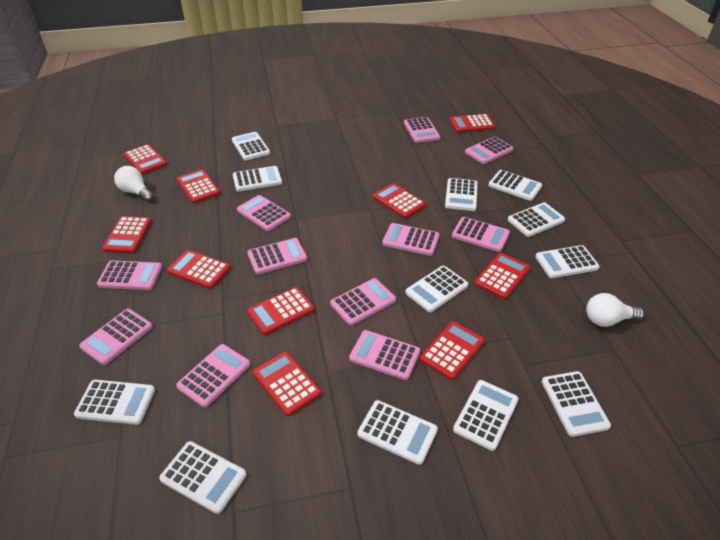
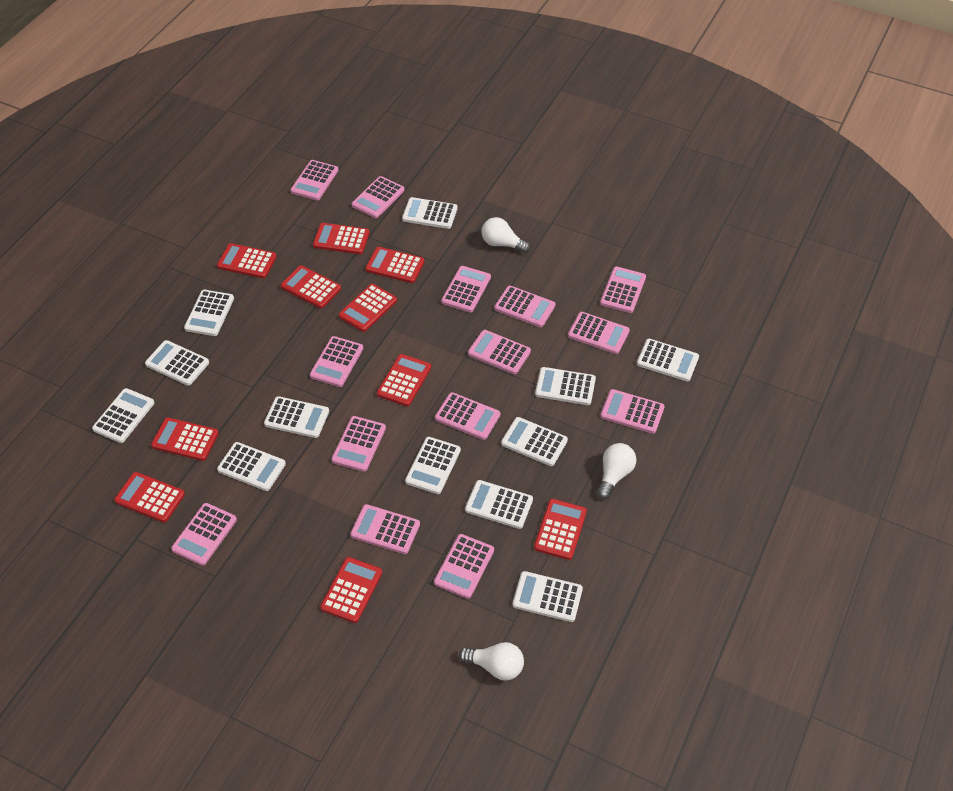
pink calculator: 11 -> 14
white light bulb: 2 -> 3

